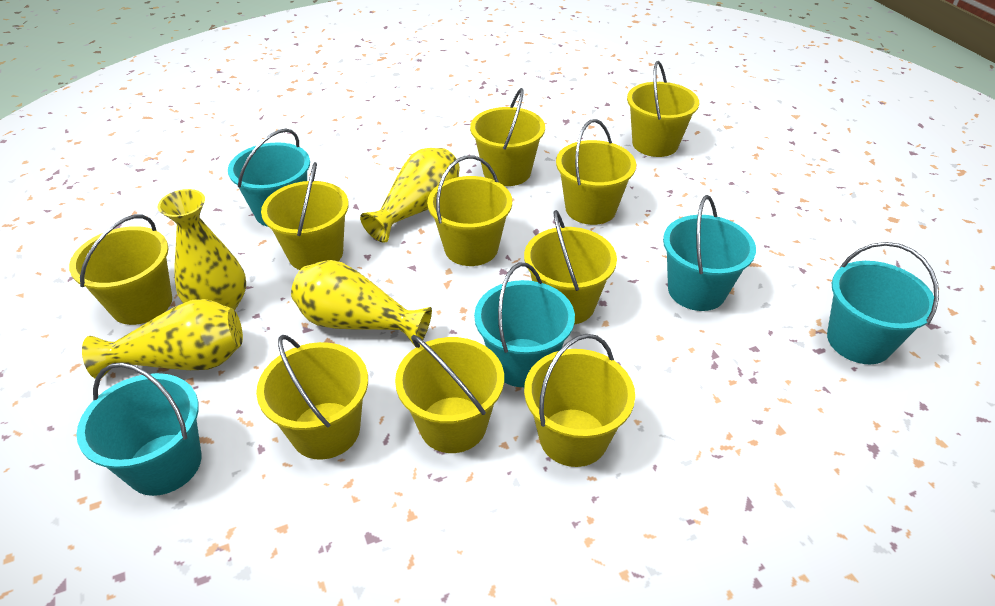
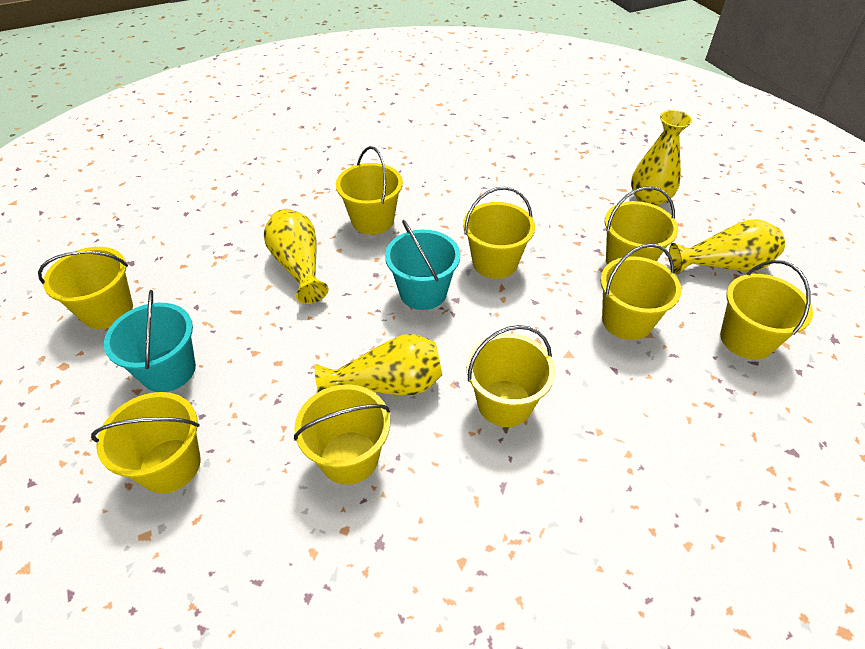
turquoise bucket: 5 -> 2
yellow bucket: 10 -> 9

